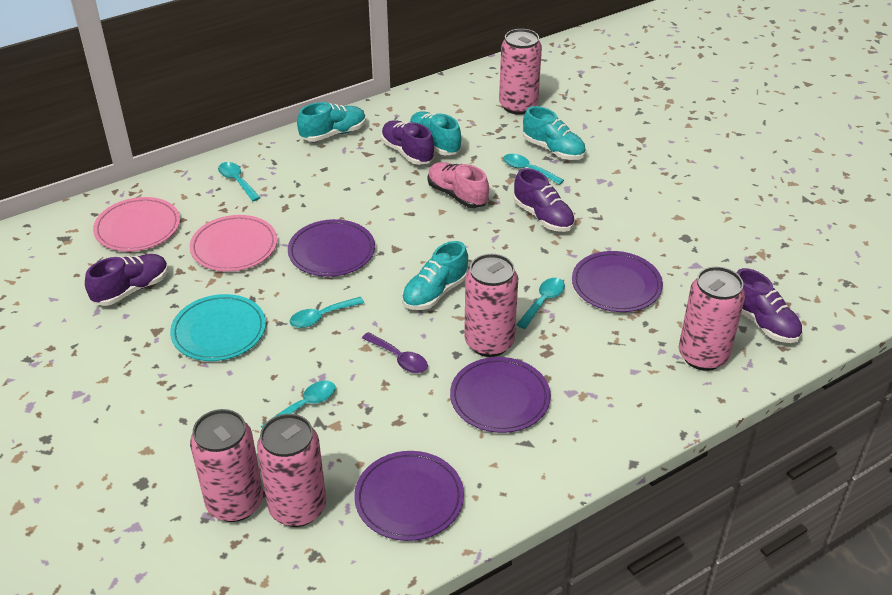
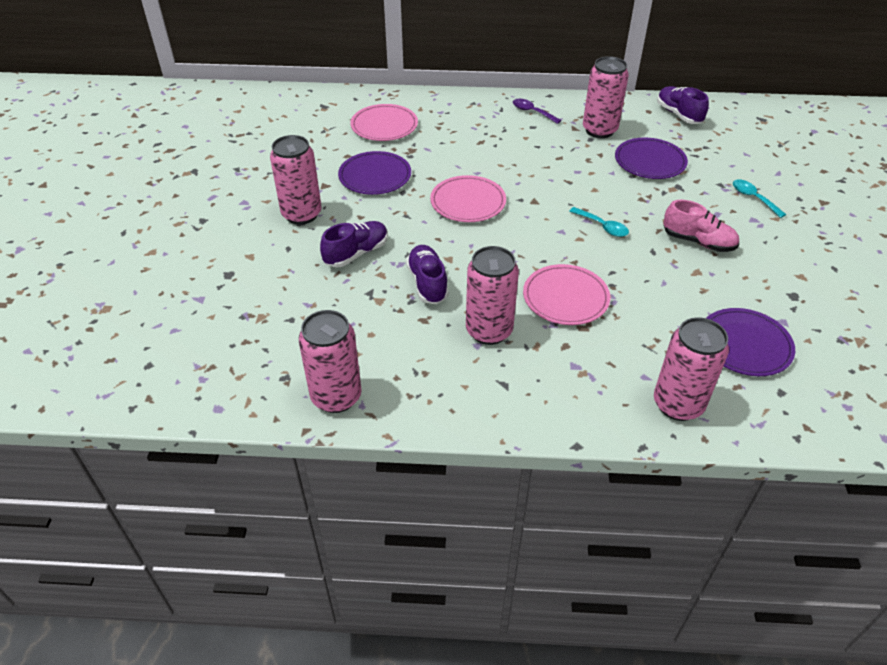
pink plate: 2 -> 3
purple plate: 4 -> 3
purple shoe: 4 -> 3
turquoise plate: 1 -> 0
turquoise shoe: 4 -> 0
turquoise spoon: 5 -> 2

